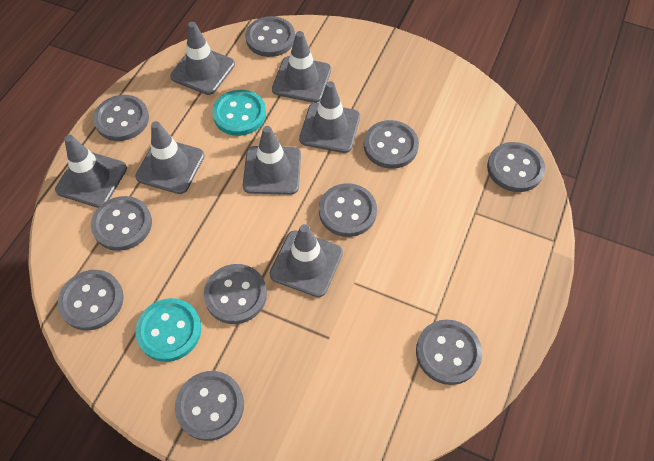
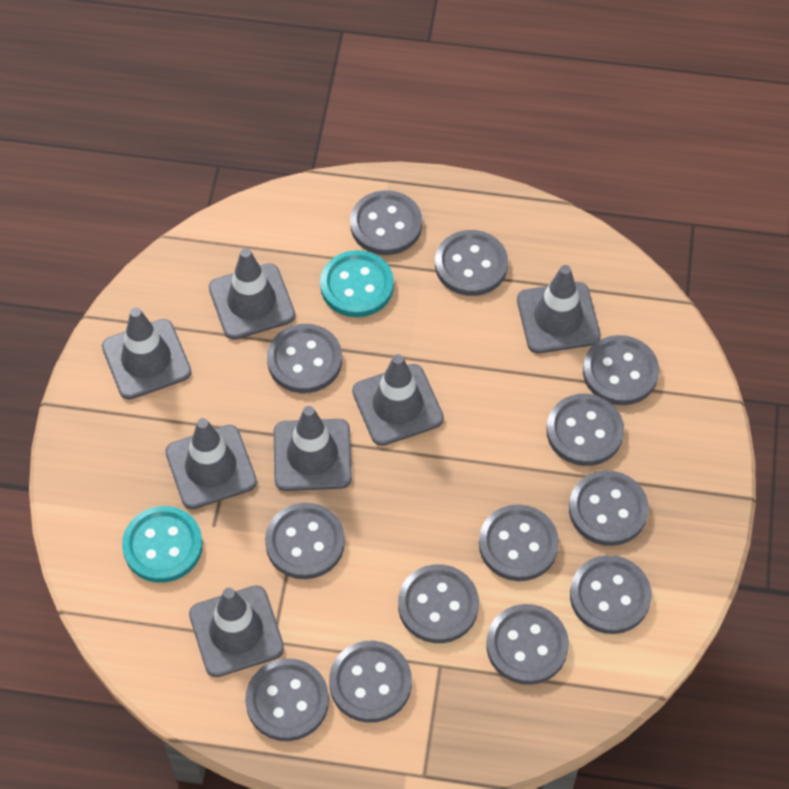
grey button: 10 -> 13

